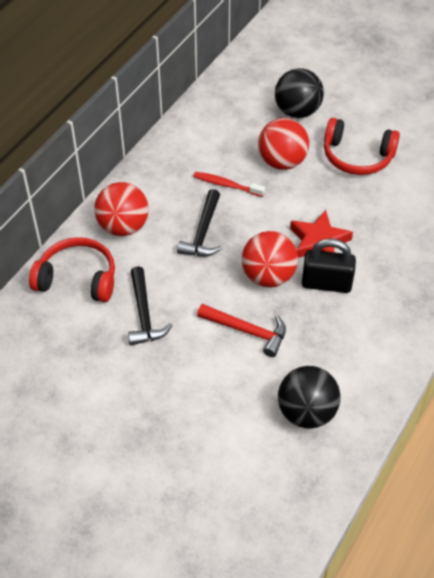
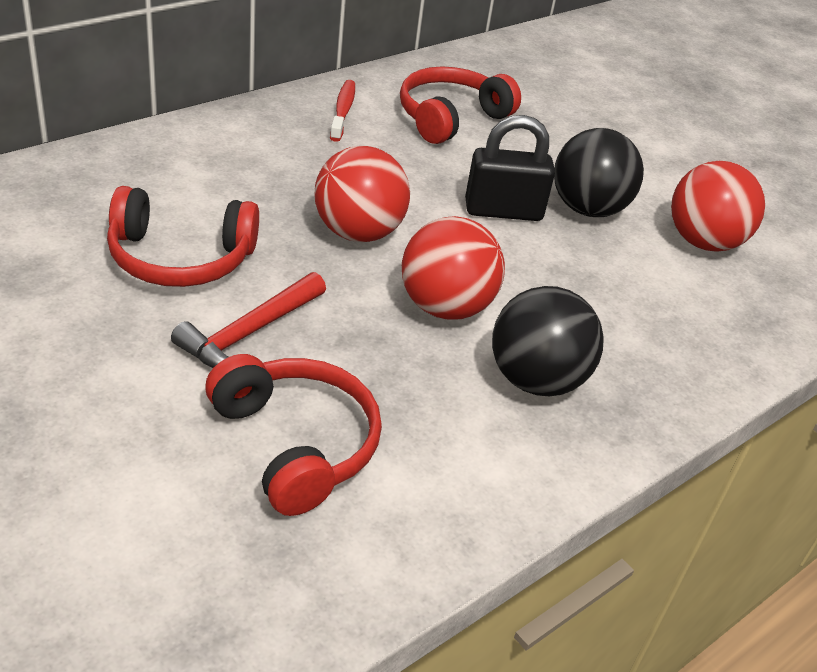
black hammer: 2 -> 0
red headphones: 2 -> 3
red star: 1 -> 0

